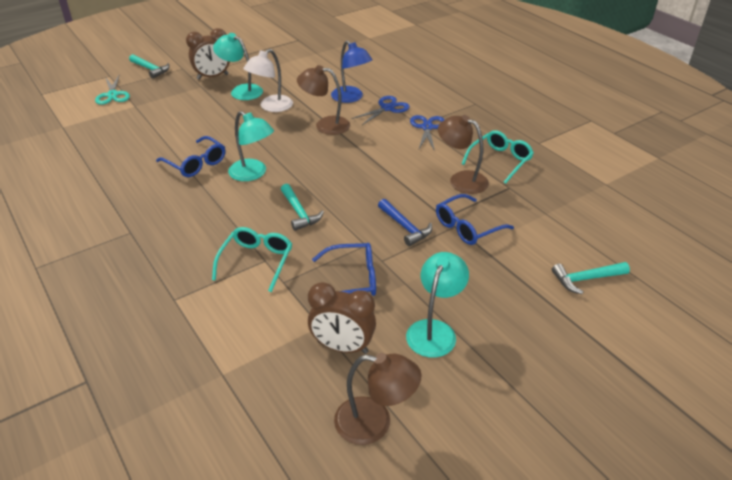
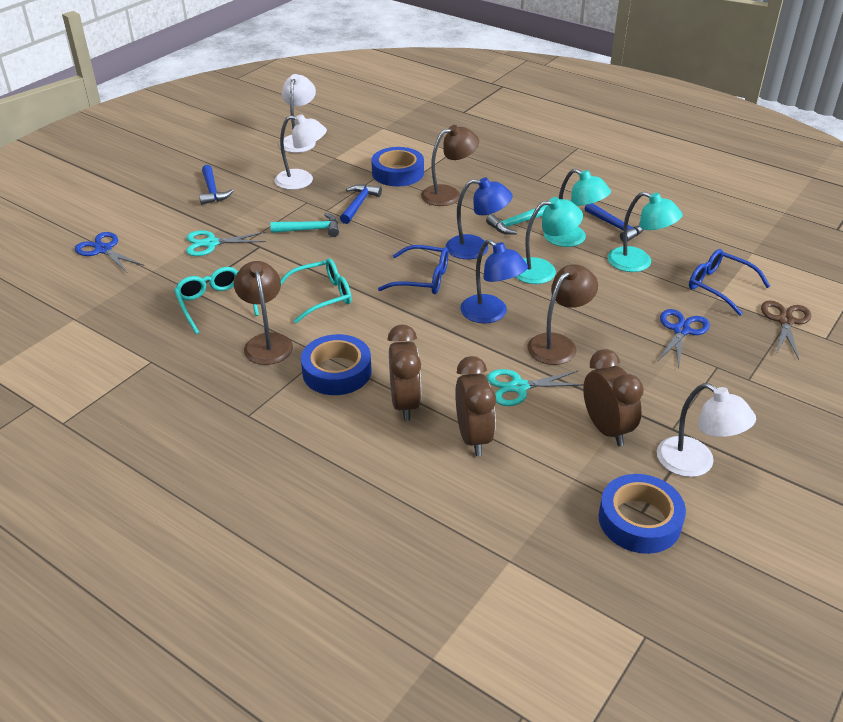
blue glasses: 3 -> 2
blue hammer: 1 -> 3
blue lamp: 1 -> 2
blue tape: 0 -> 3
brown clock: 2 -> 3
brown scissors: 0 -> 1
turquoise hammer: 3 -> 2
turquoise scissors: 1 -> 2
white lamp: 1 -> 3

